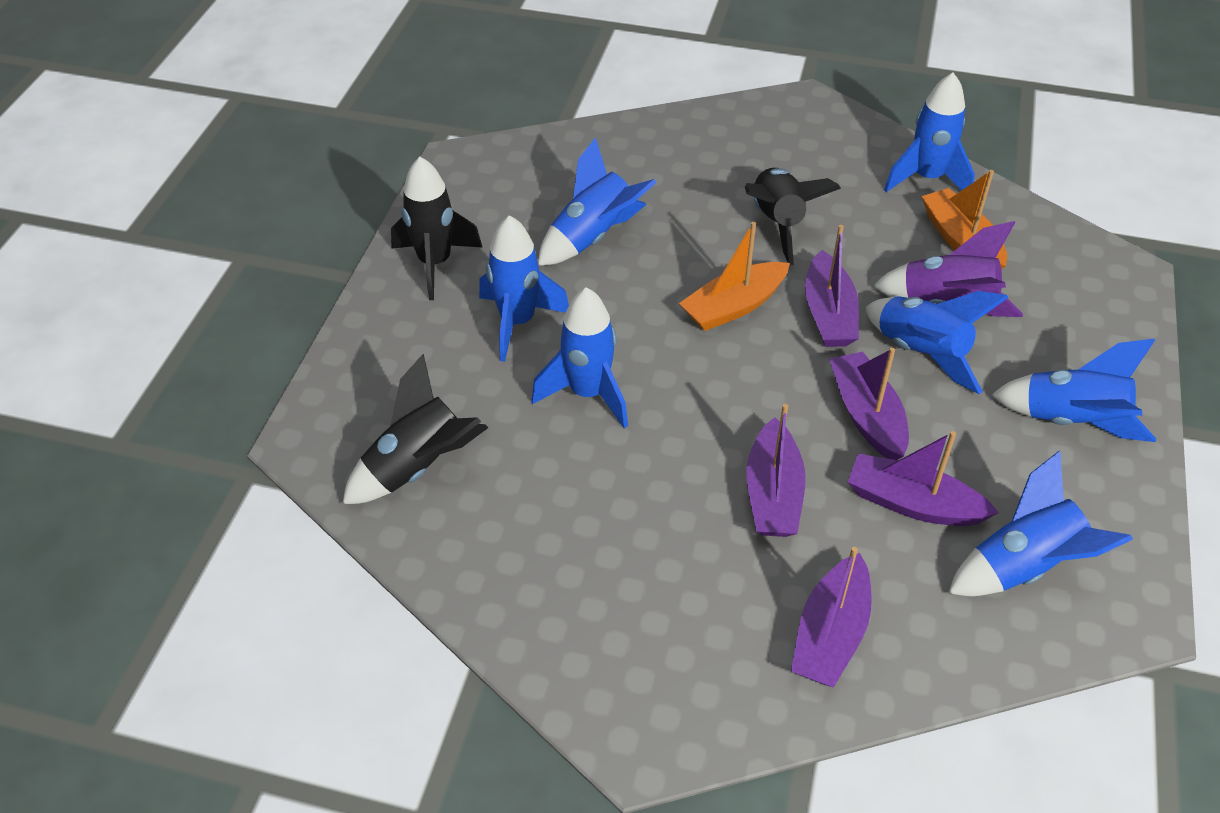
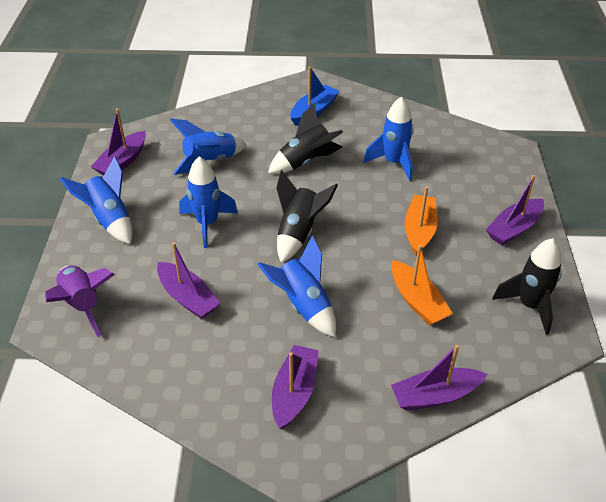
blue boat: 0 -> 1
blue rocket: 7 -> 5

